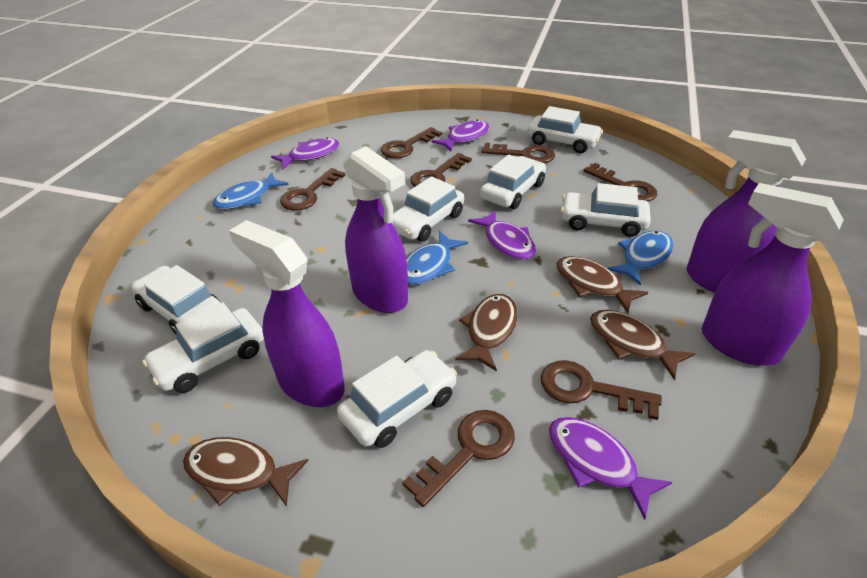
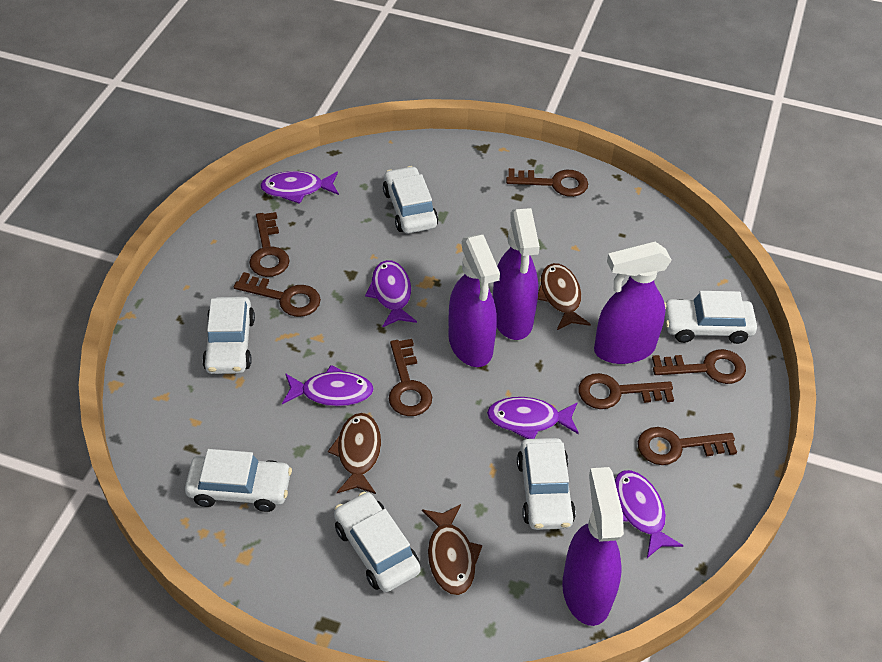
blue fish: 3 -> 0
brown fish: 4 -> 3
purple fish: 4 -> 5
white car: 7 -> 6

